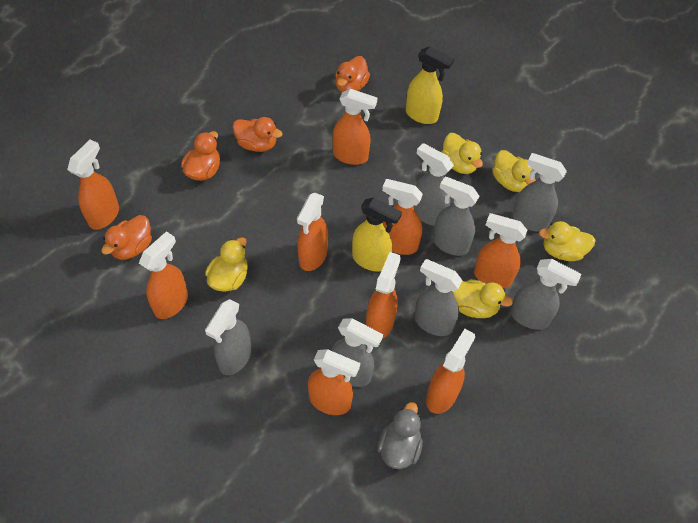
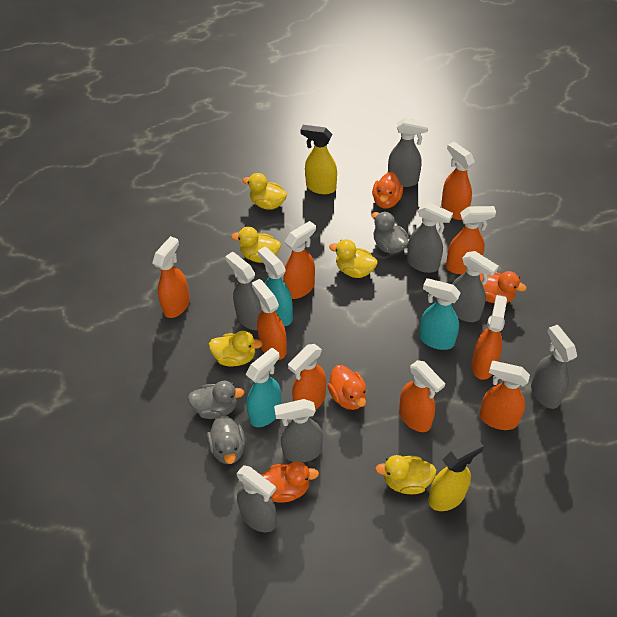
grey duck: 1 -> 3
turquoise spray bottle: 0 -> 3

